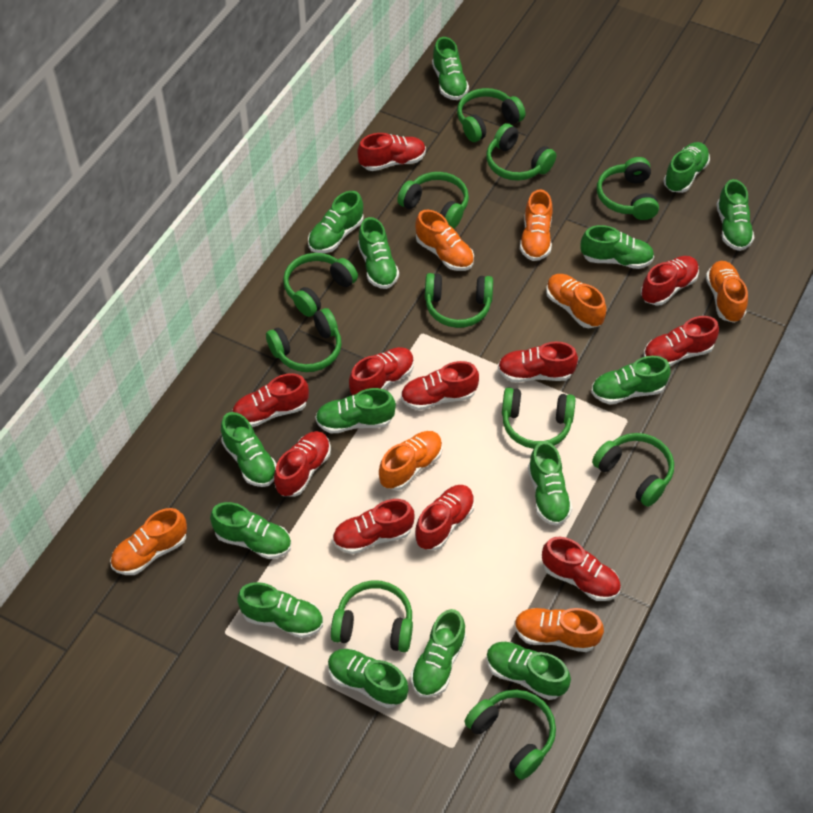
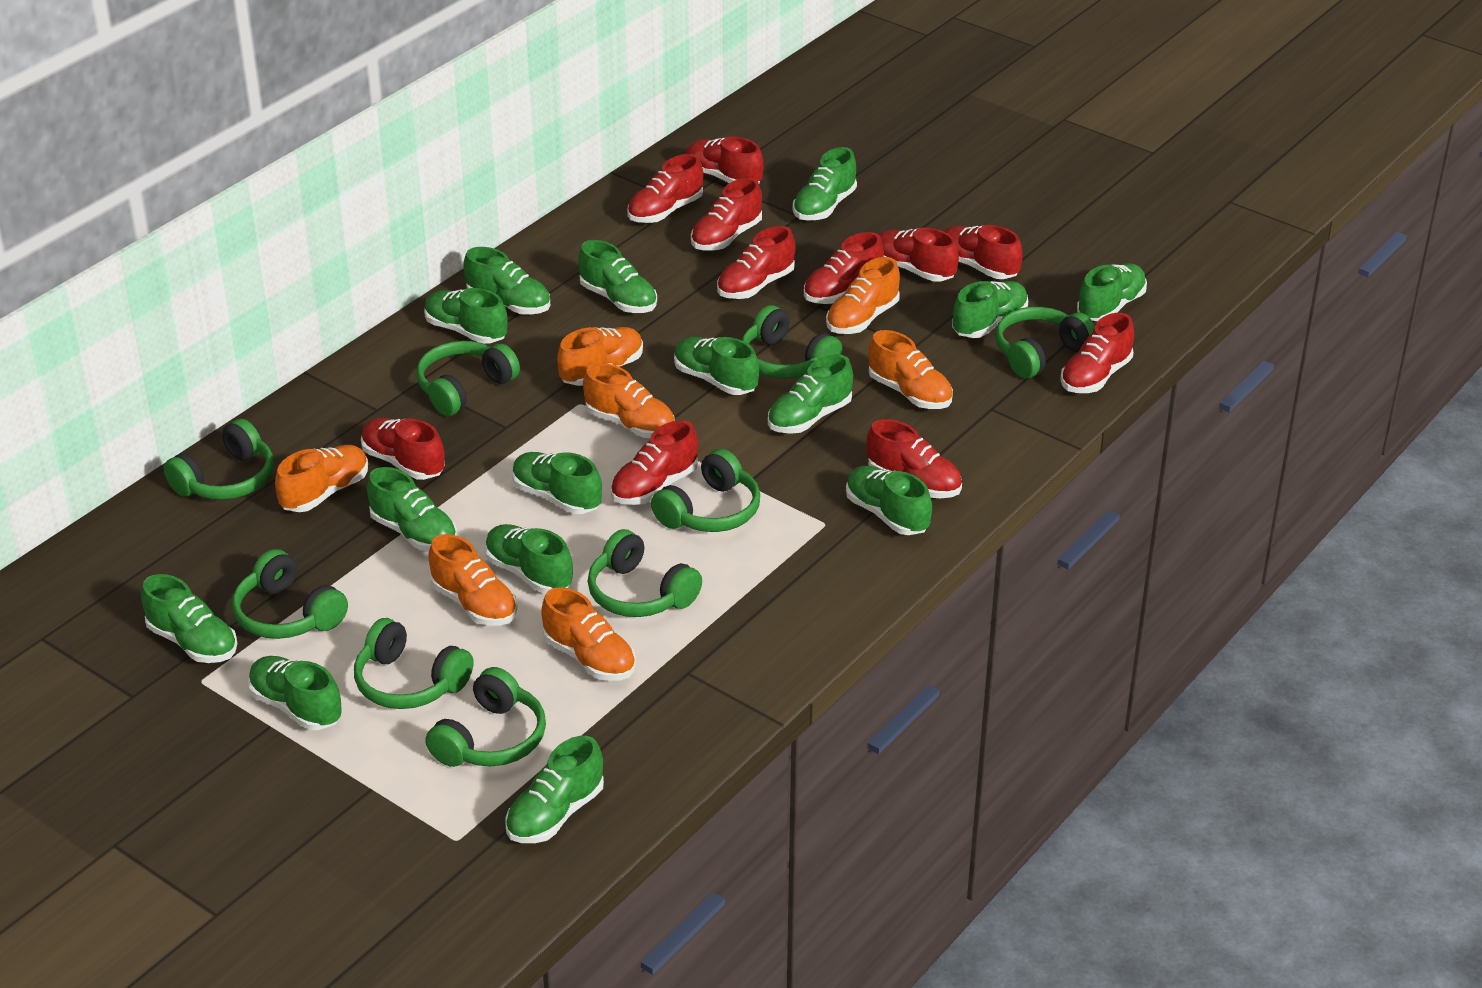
green headphones: 11 -> 9

